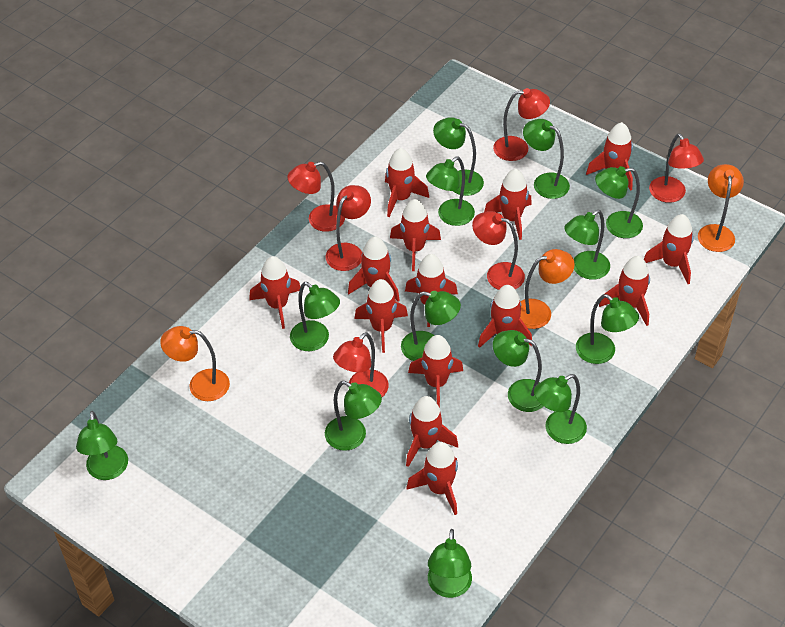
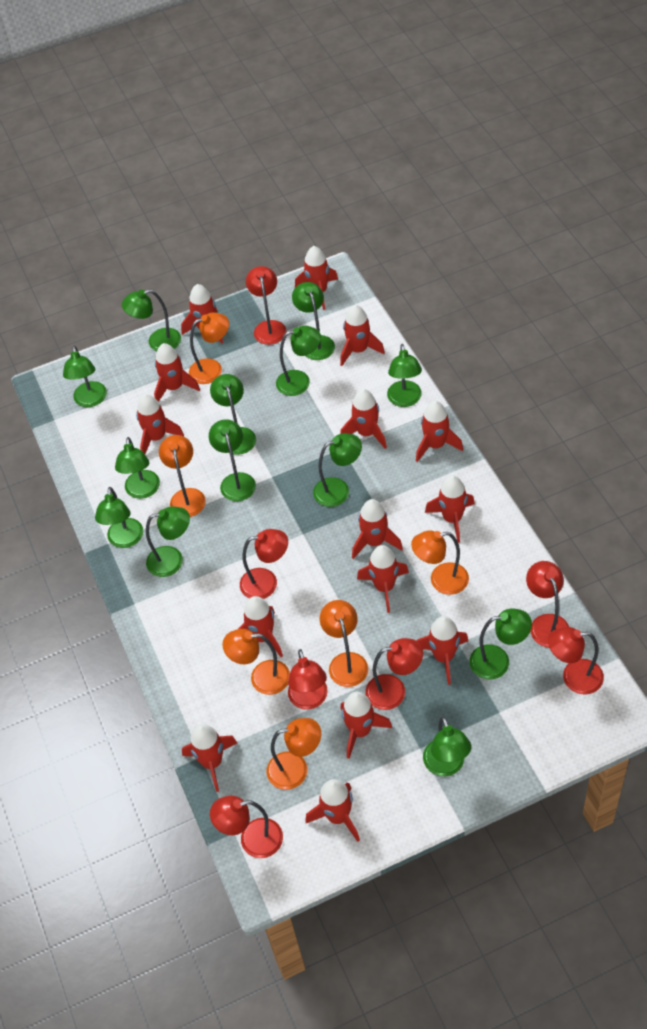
orange lamp: 3 -> 6
red lamp: 6 -> 7
red rocket: 14 -> 15

